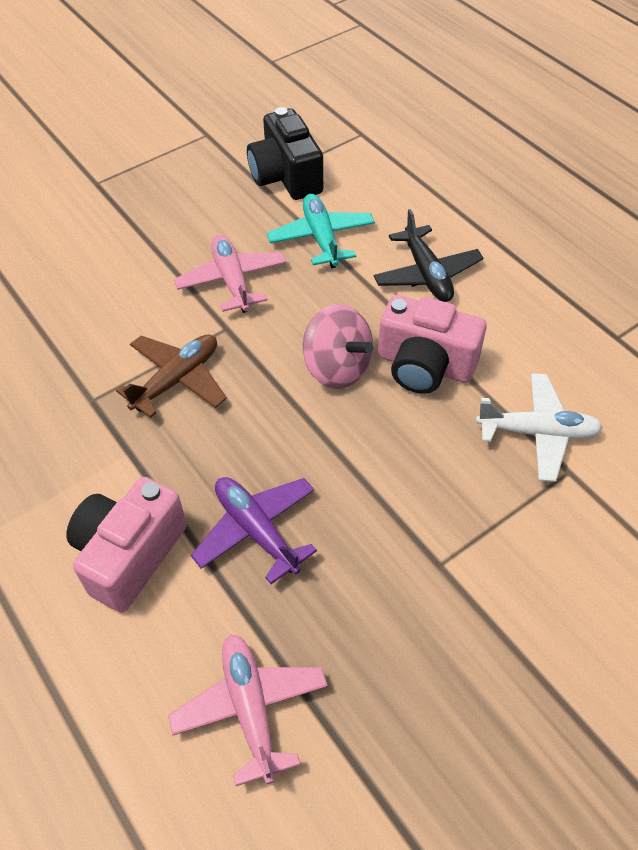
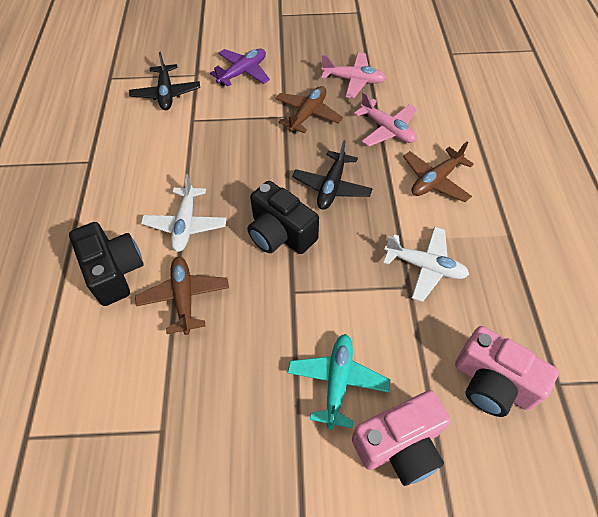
black camera: 1 -> 2
black plane: 1 -> 2
brown plane: 1 -> 3
pink spinning top: 1 -> 0
white plane: 1 -> 2

